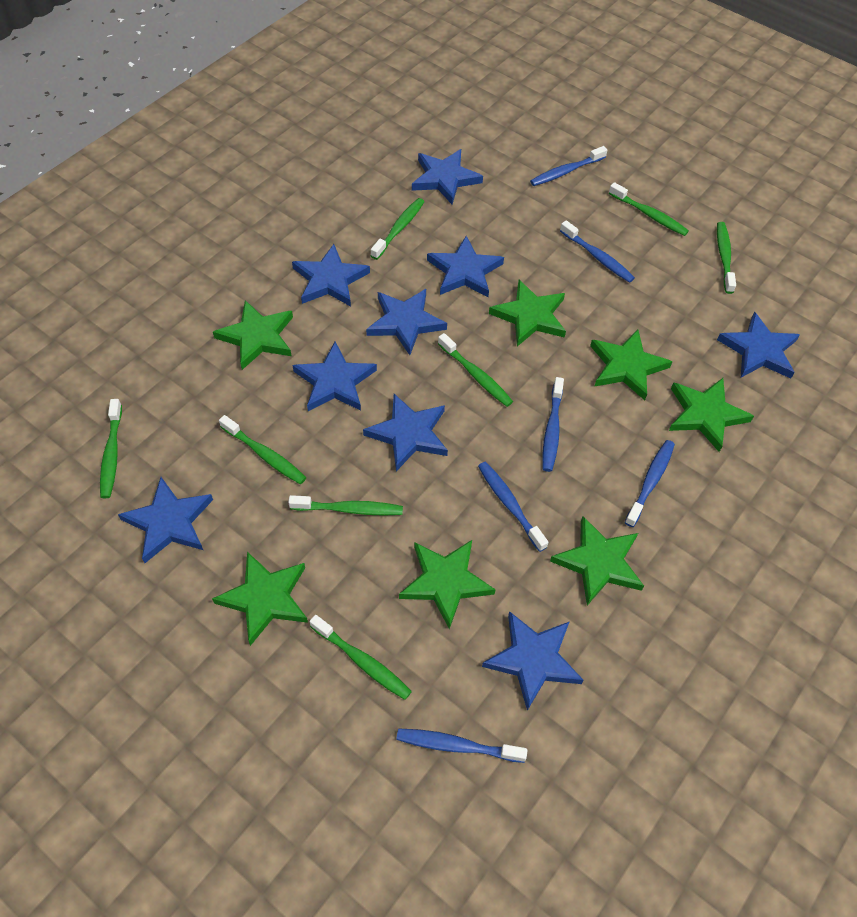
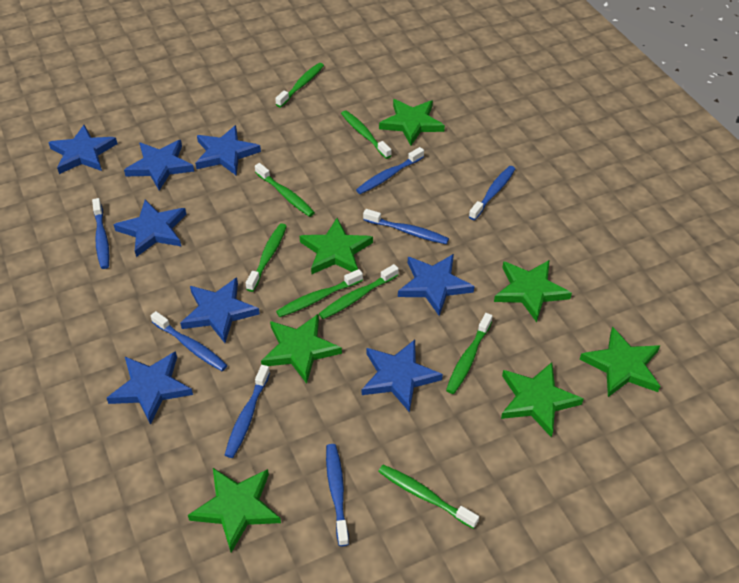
blue star: 9 -> 8
blue toothbrush: 6 -> 7

